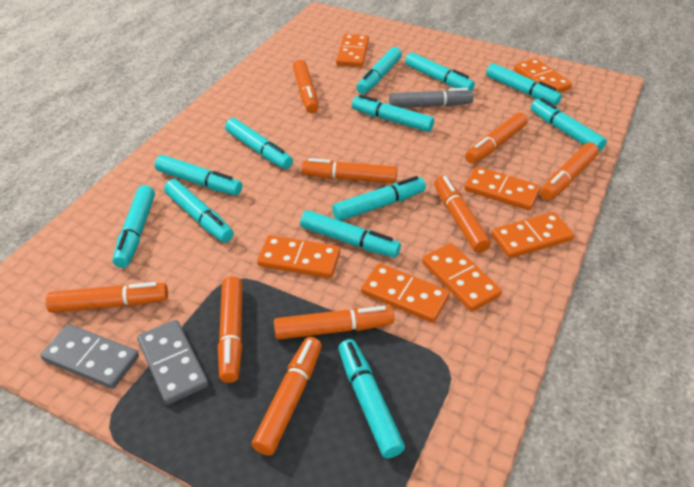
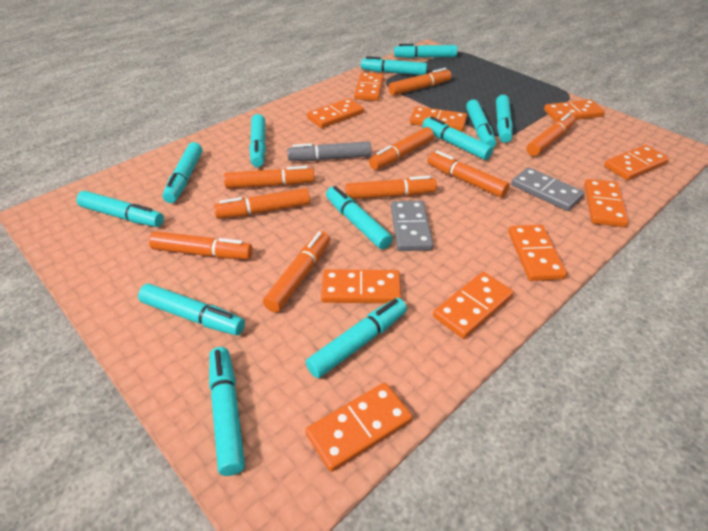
orange domino: 7 -> 10

